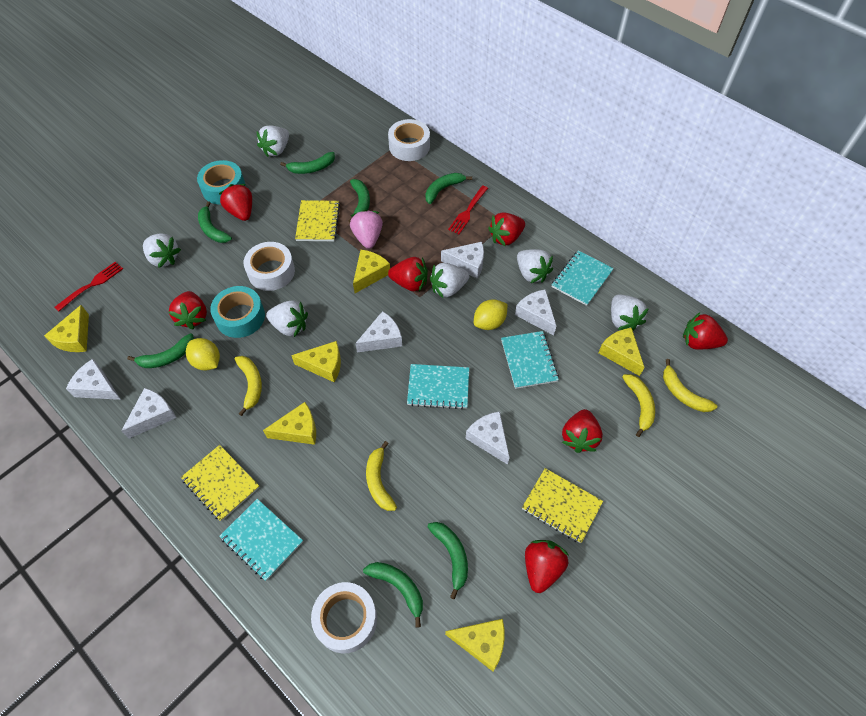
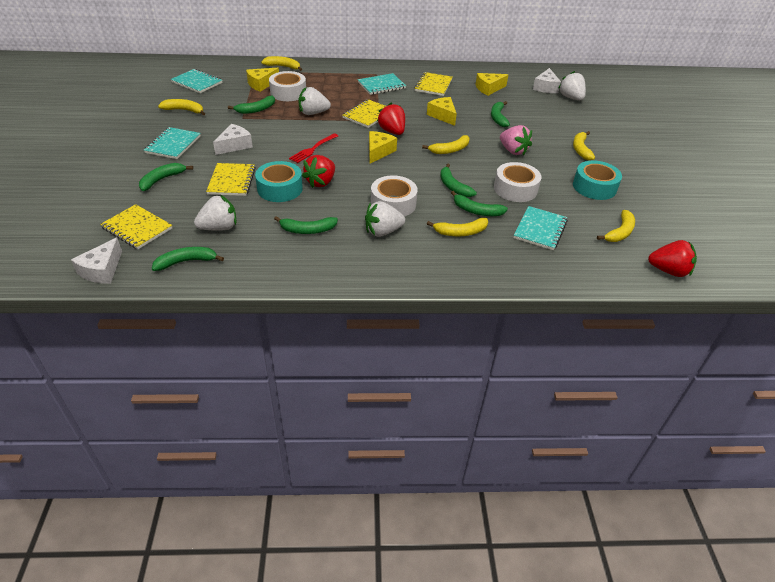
red fork: 2 -> 1
red strawberry: 7 -> 3
white cheese: 6 -> 3
white strawberry: 6 -> 4
yellow banana: 4 -> 6
yellow cheese: 6 -> 4
yellow lemon: 2 -> 0
yellow notebook: 3 -> 4

